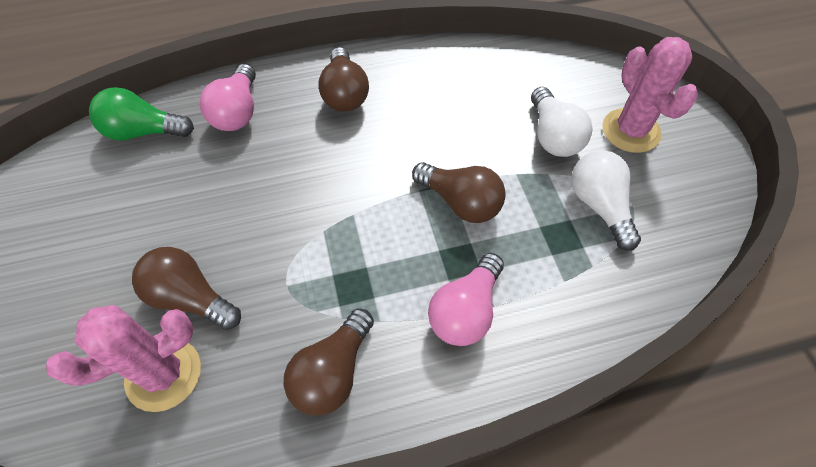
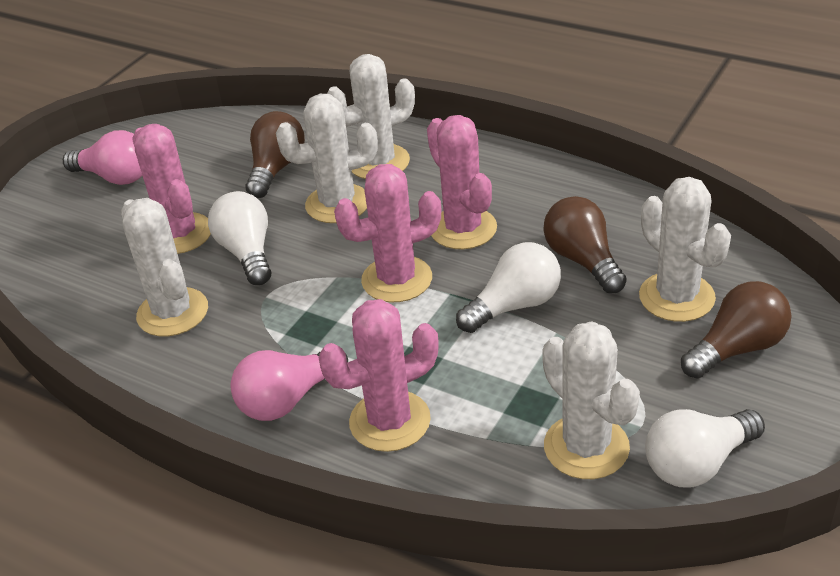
brown light bulb: 4 -> 3
green light bulb: 1 -> 0
pink cactus: 2 -> 4
white cactus: 0 -> 5
white light bulb: 2 -> 3

